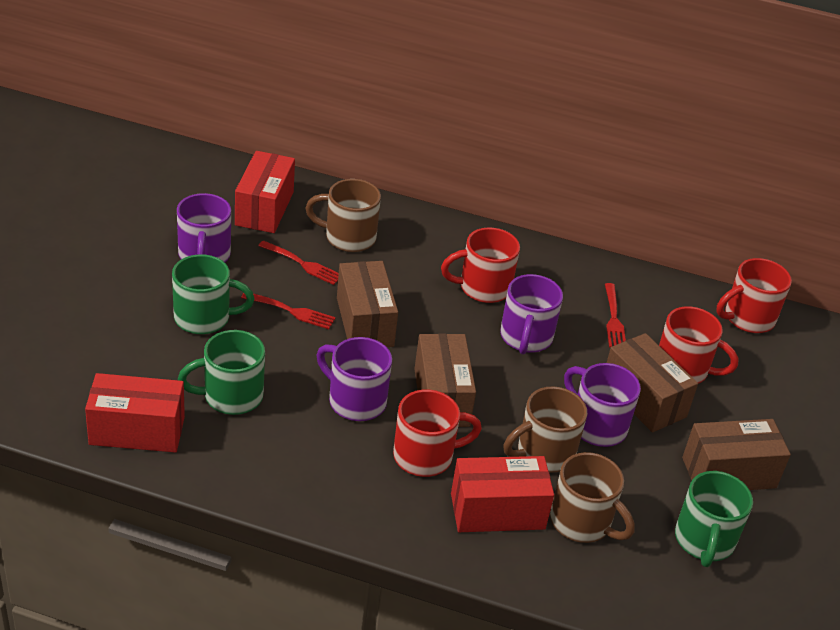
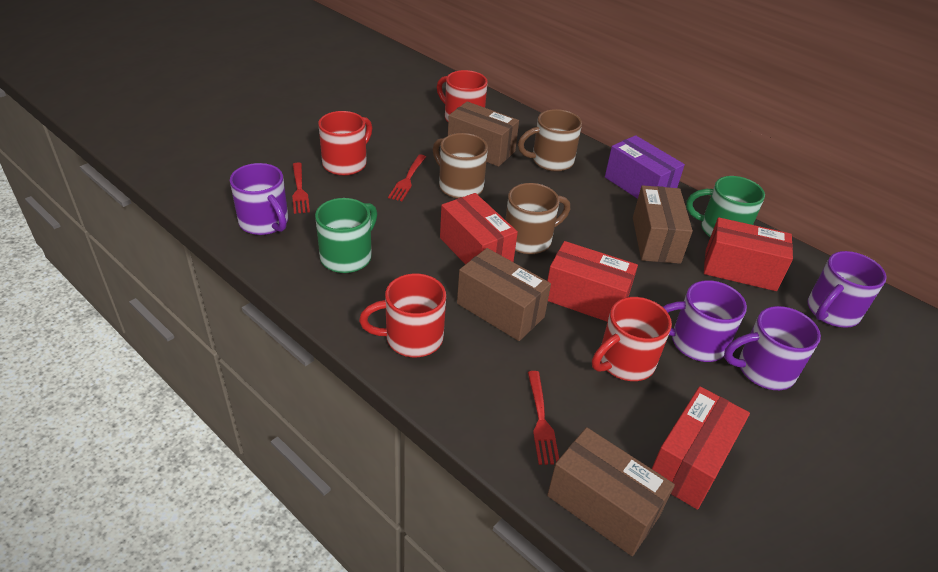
green mug: 3 -> 2
purple box: 0 -> 1
red box: 3 -> 4

